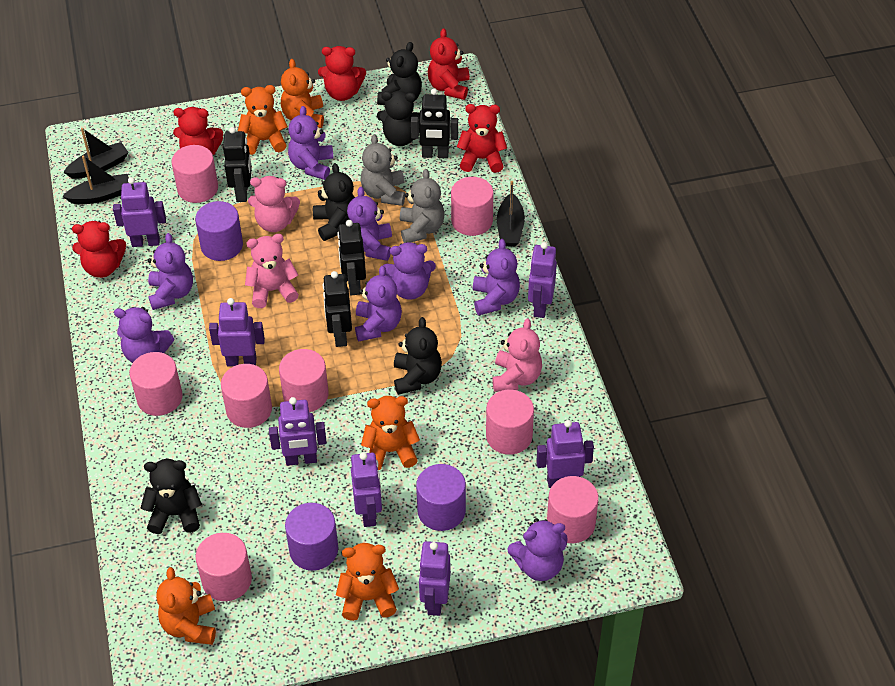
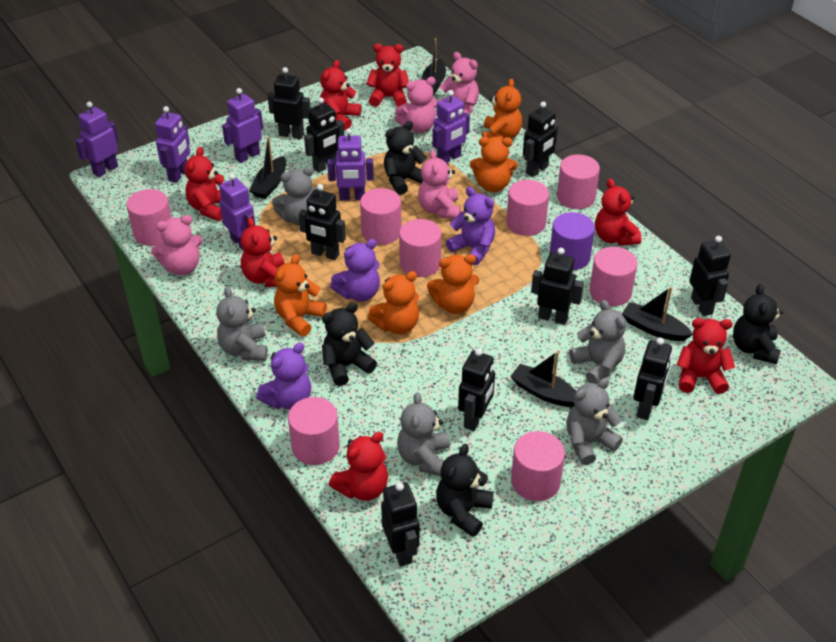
black boat: 3 -> 4
black robot: 4 -> 9
black teddy bear: 5 -> 4
grey teddy bear: 2 -> 5
pink teddy bear: 3 -> 4
purple cylinder: 3 -> 1
purple robot: 7 -> 6
purple teddy bear: 8 -> 3
red teddy bear: 5 -> 7

